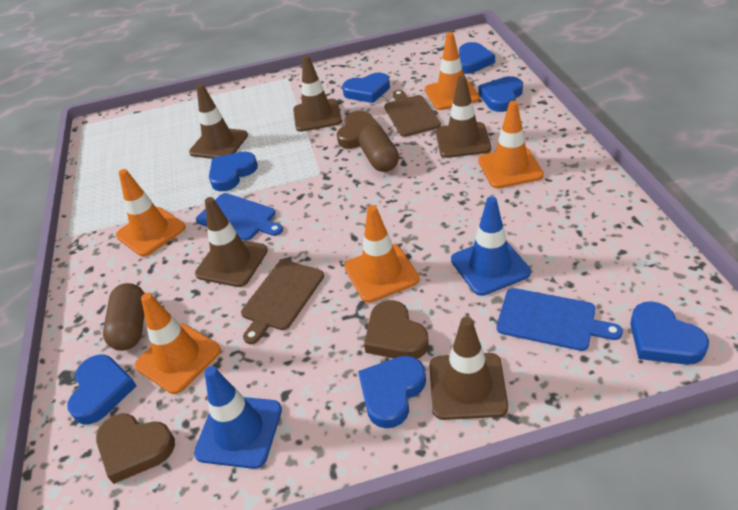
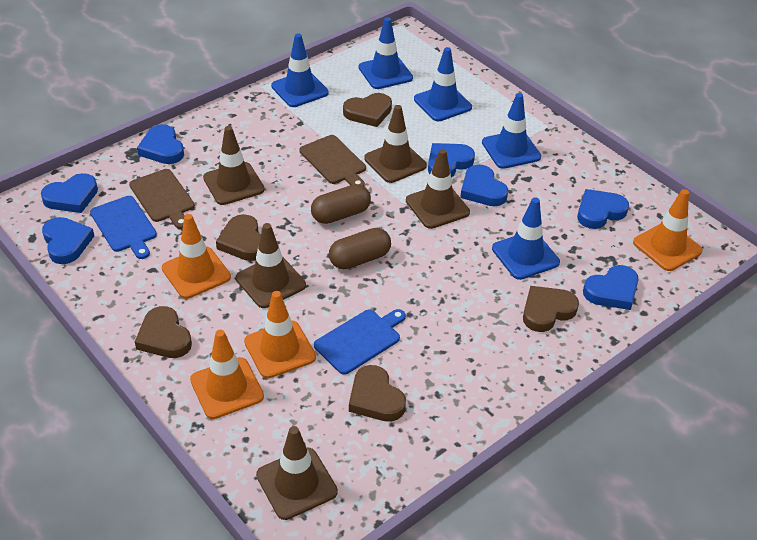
blue traffic cone: 2 -> 5
brown heart: 3 -> 5
orange traffic cone: 5 -> 4

